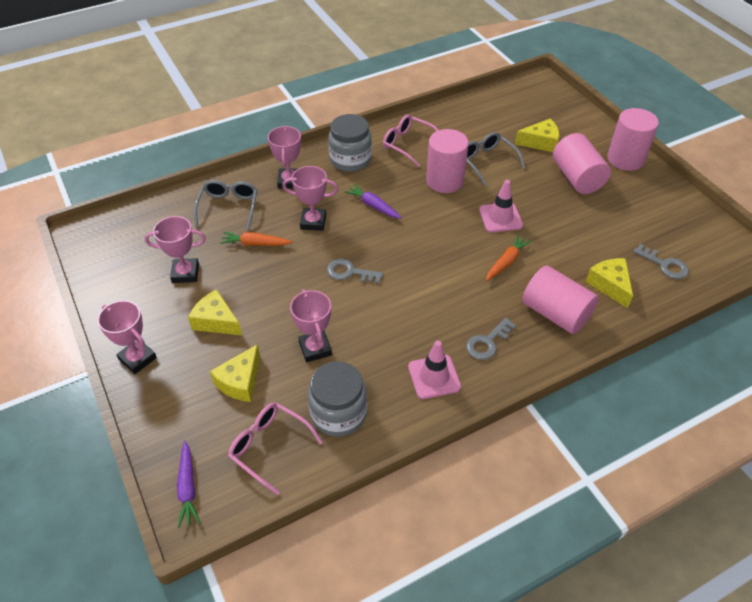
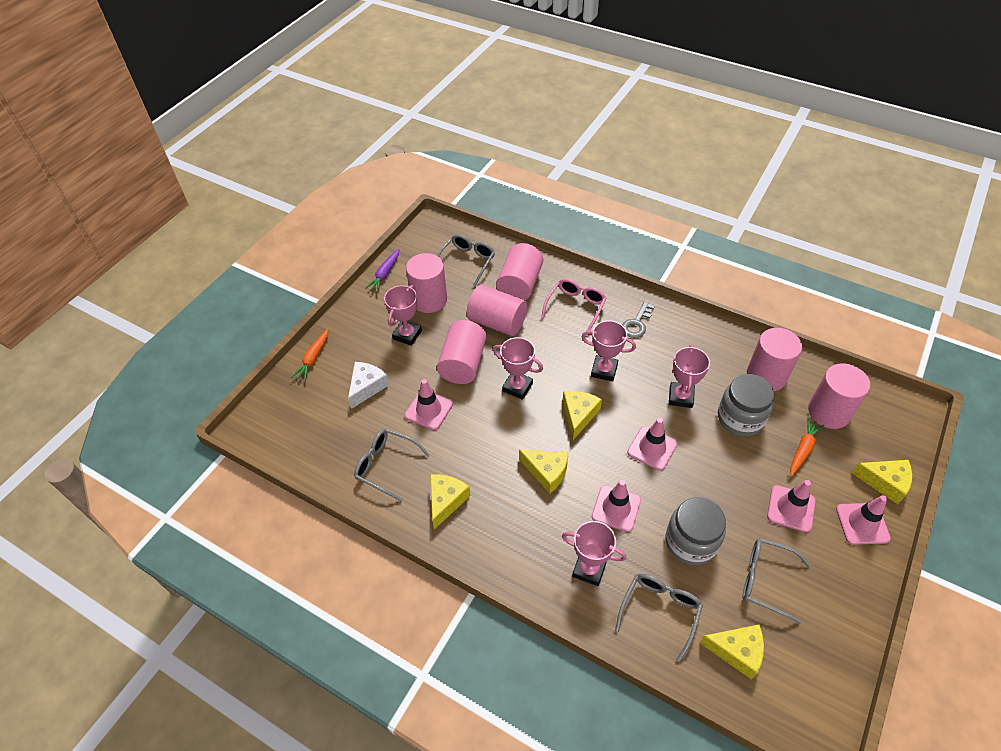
grey glasses: 2 -> 4
grey key: 3 -> 1
pink cylinder: 4 -> 6
pink glasses: 2 -> 1
pink traffic cone: 2 -> 5
purple carrot: 2 -> 1
white cheese: 0 -> 1
yellow cheese: 4 -> 5

